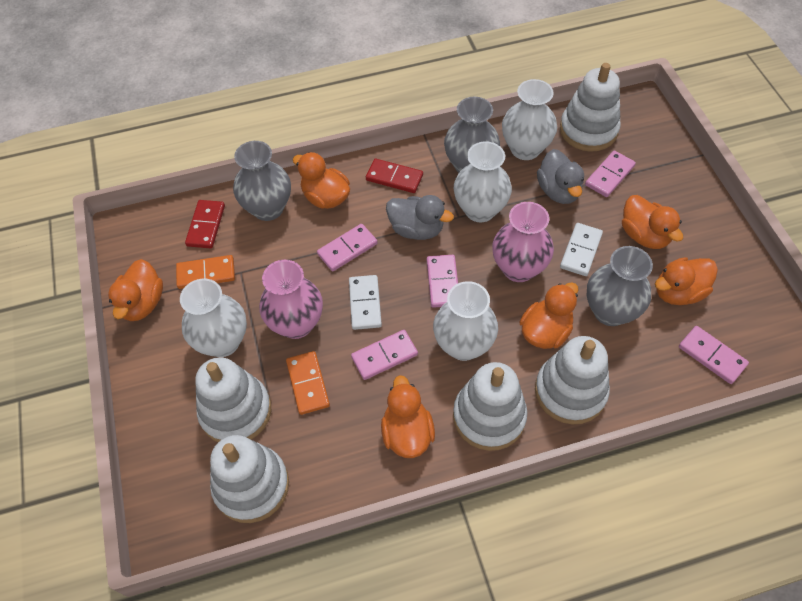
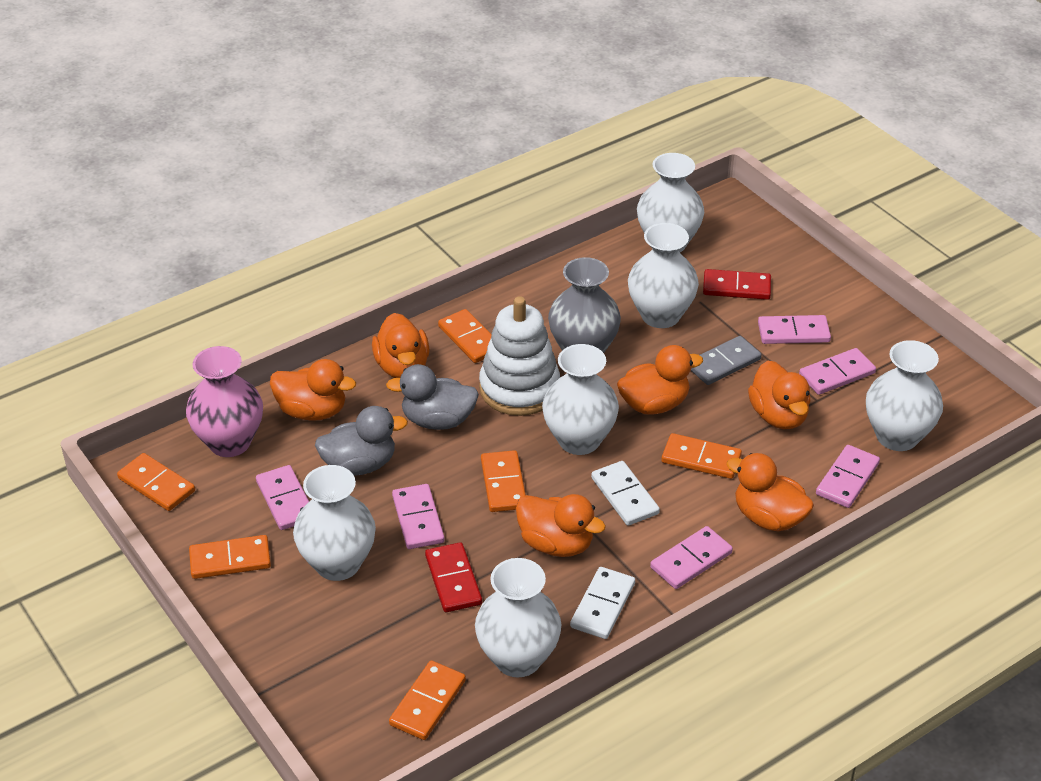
grey domino: 0 -> 1
grey vase: 3 -> 1
orange domino: 2 -> 6
pink domino: 5 -> 6
pink vase: 2 -> 1
white stacking toy: 5 -> 1
white vase: 4 -> 6

